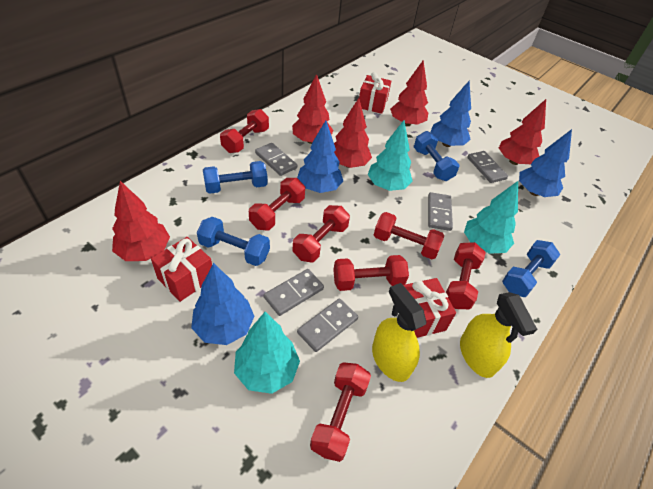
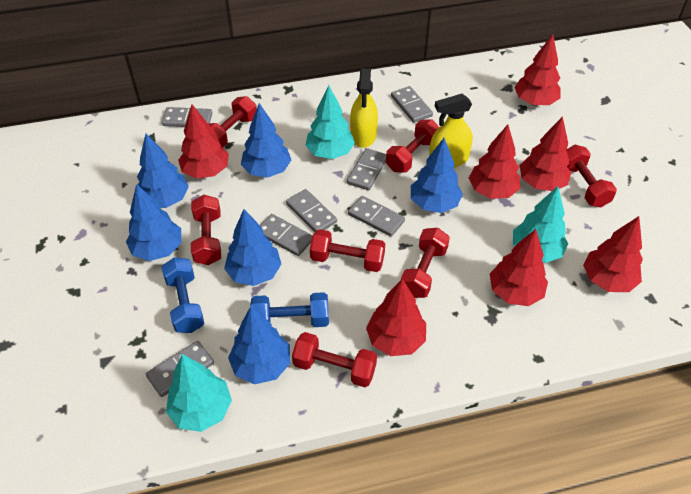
blue dumbbell: 4 -> 2
blue tree: 4 -> 6
grey domino: 5 -> 7
red gift: 3 -> 0
red tree: 5 -> 7

